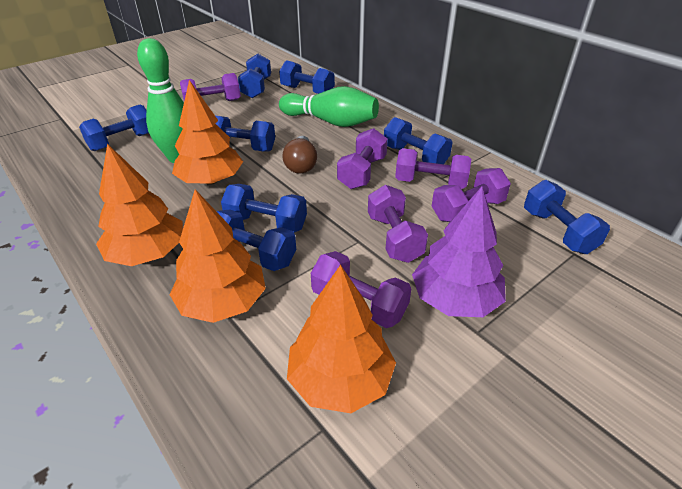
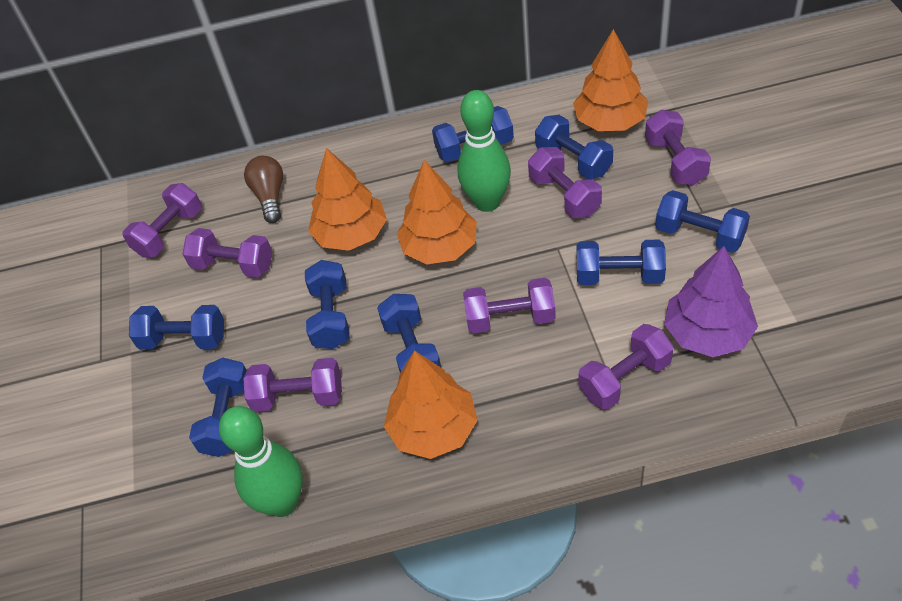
purple dumbbell: 6 -> 7

